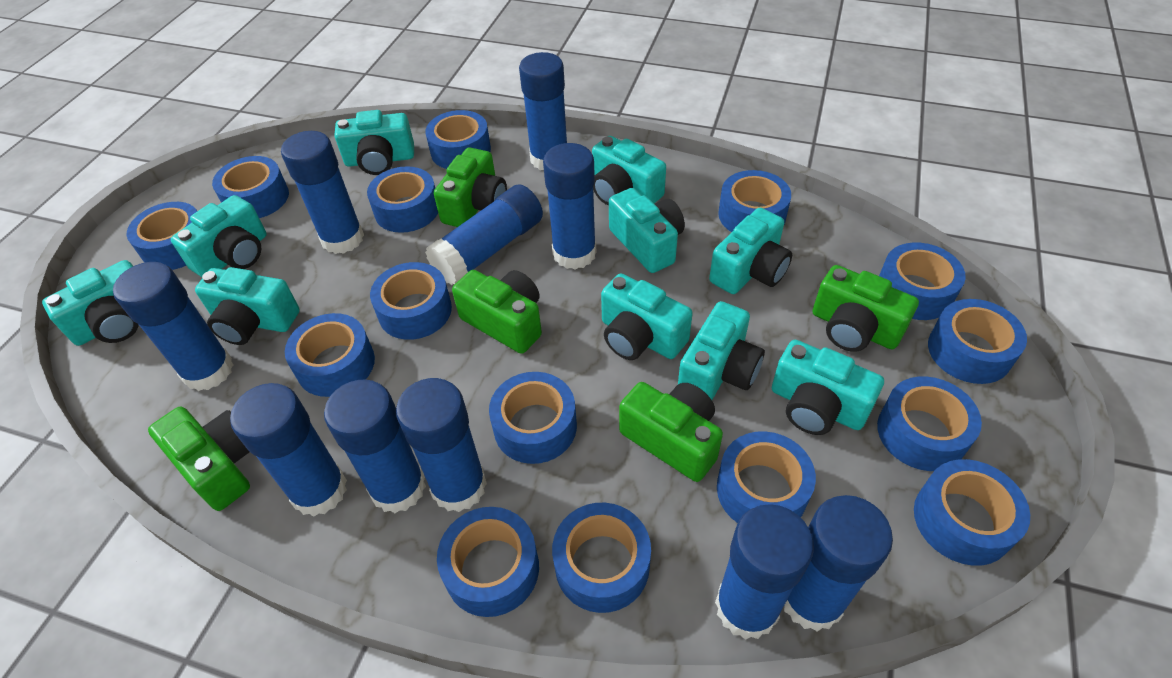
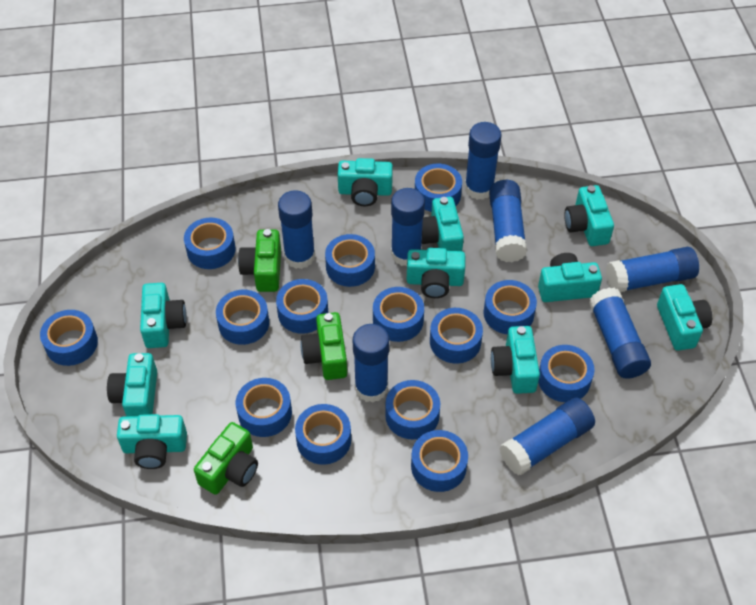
blue glue stick: 10 -> 8
blue tape: 15 -> 14
green camera: 5 -> 3

